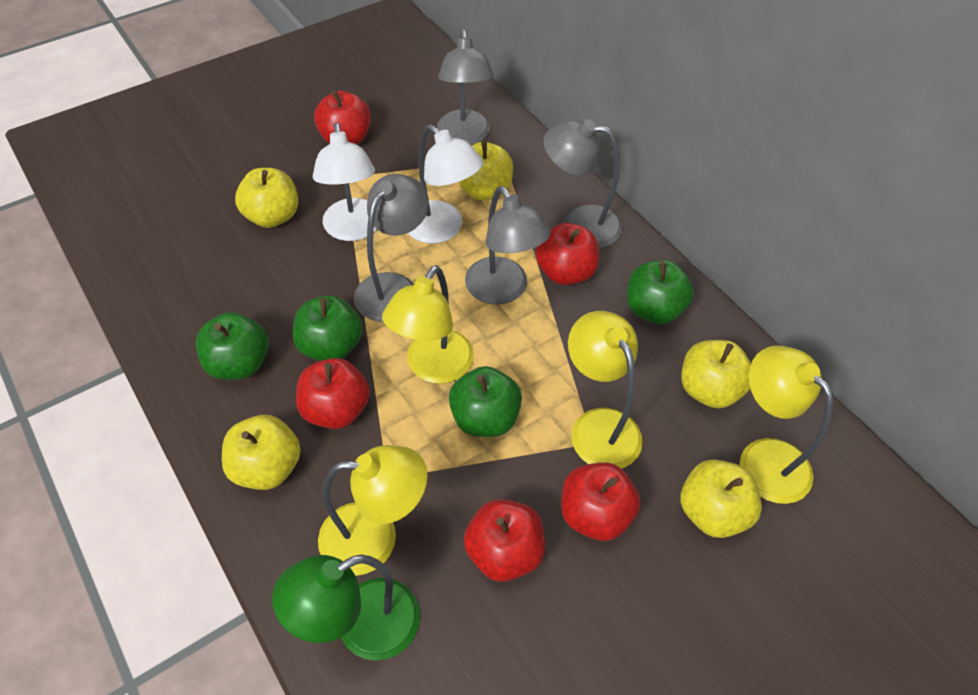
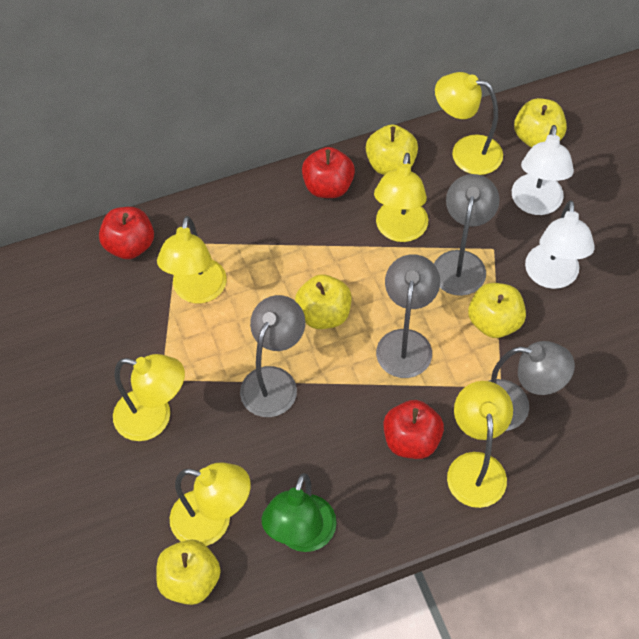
green apple: 4 -> 0
red apple: 5 -> 3
yellow lamp: 4 -> 6

